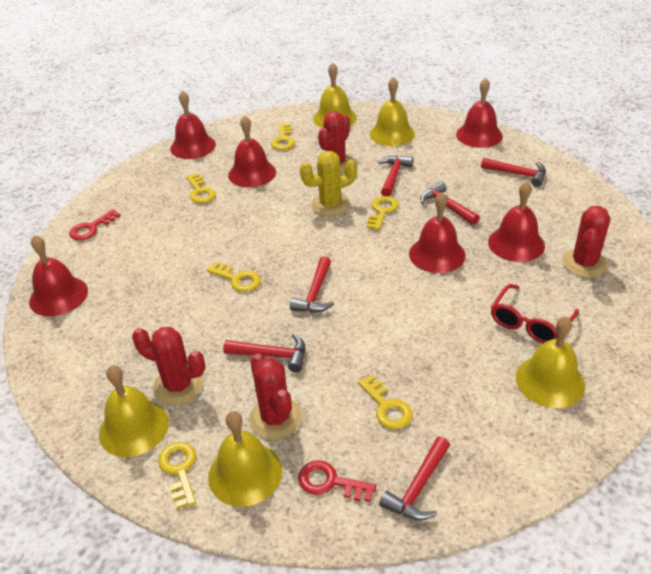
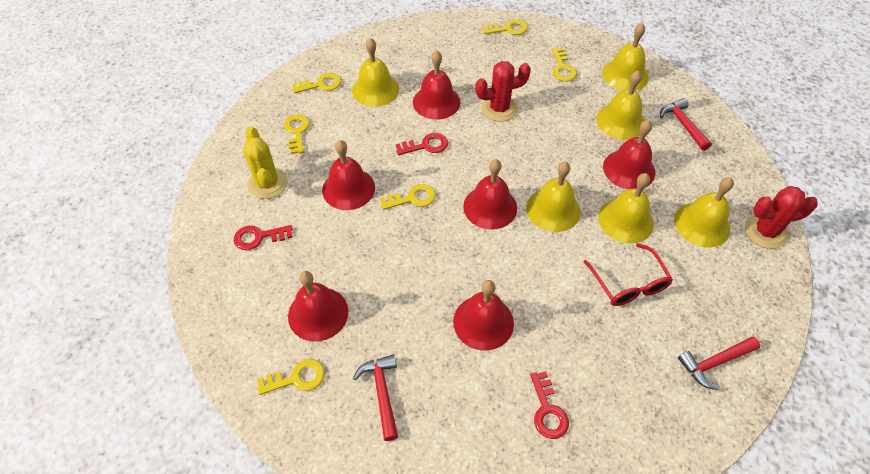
red cactus: 4 -> 2
red hammer: 6 -> 3
red key: 2 -> 3
yellow bell: 5 -> 6

